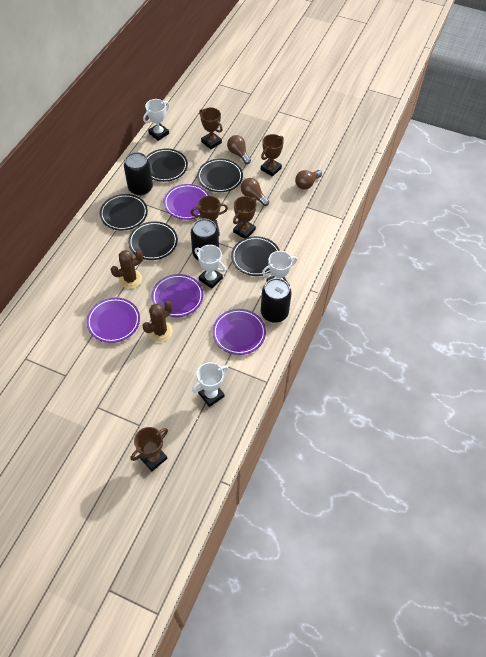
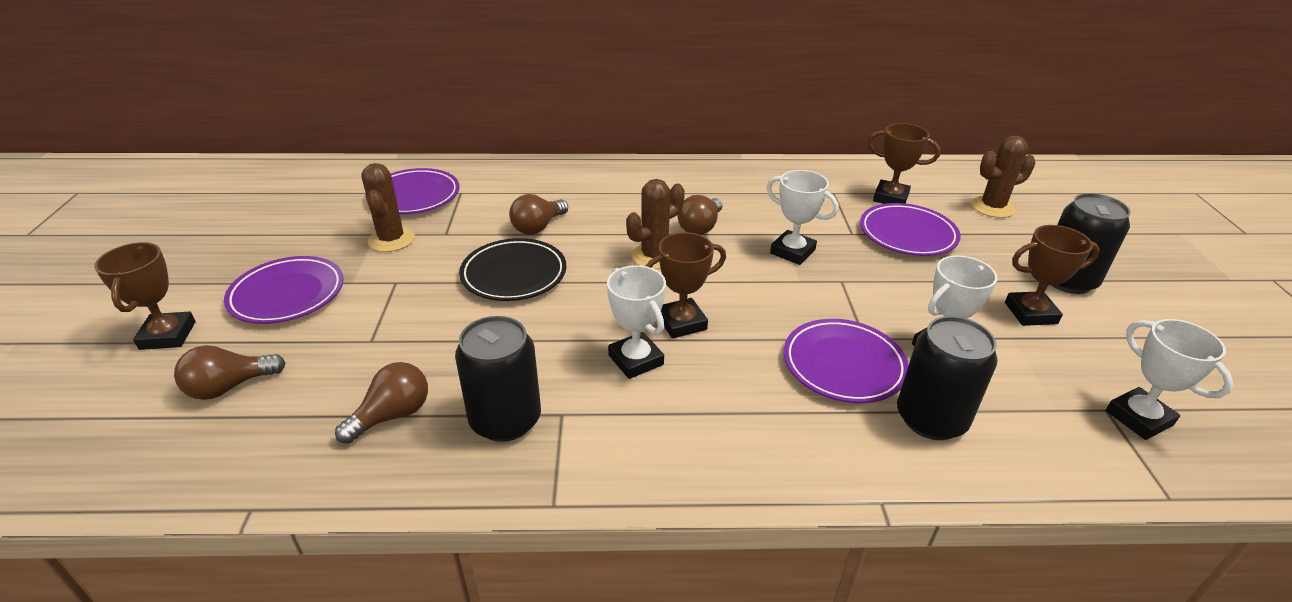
black plate: 5 -> 1
brown cactus: 2 -> 3
brown light bulb: 3 -> 4
brown trophy: 5 -> 4

